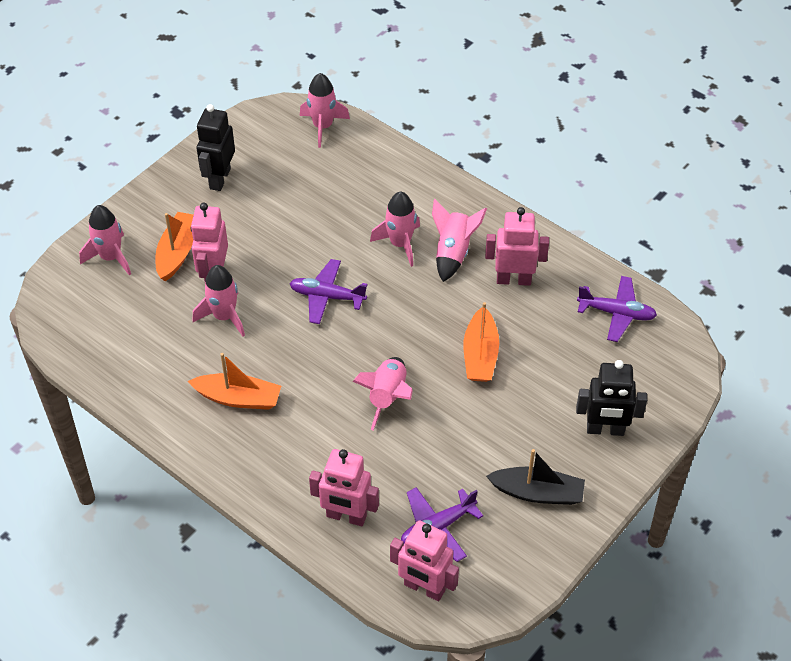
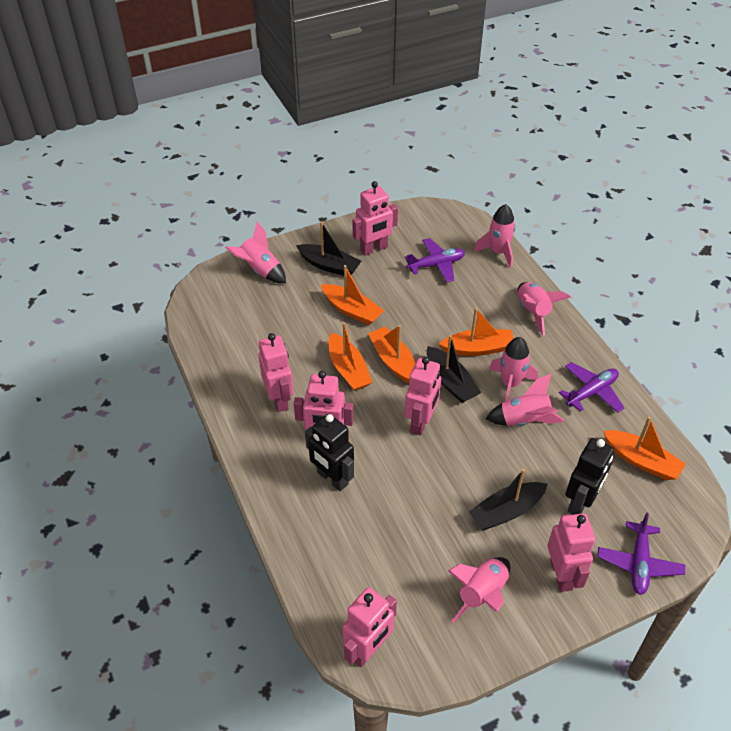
black boat: 1 -> 3
orange boat: 3 -> 5
pink robot: 4 -> 6

